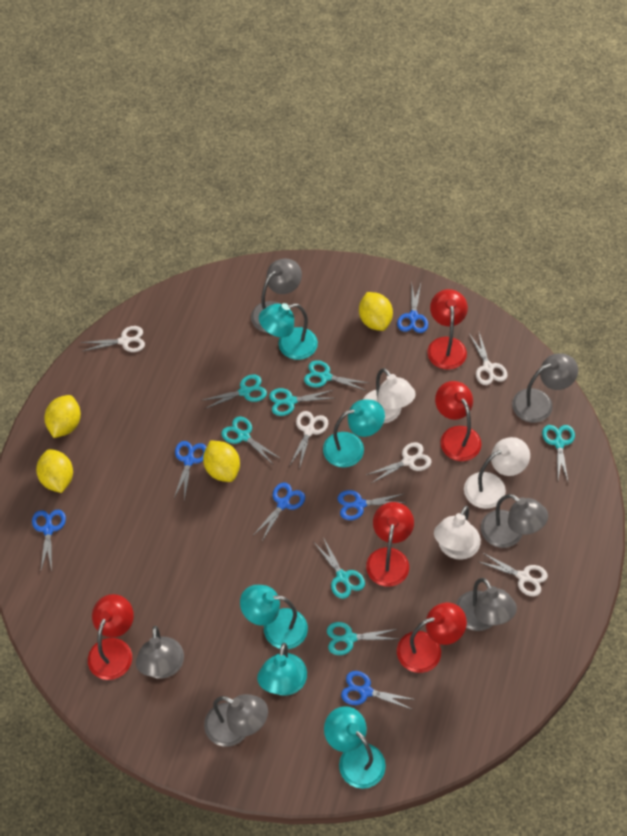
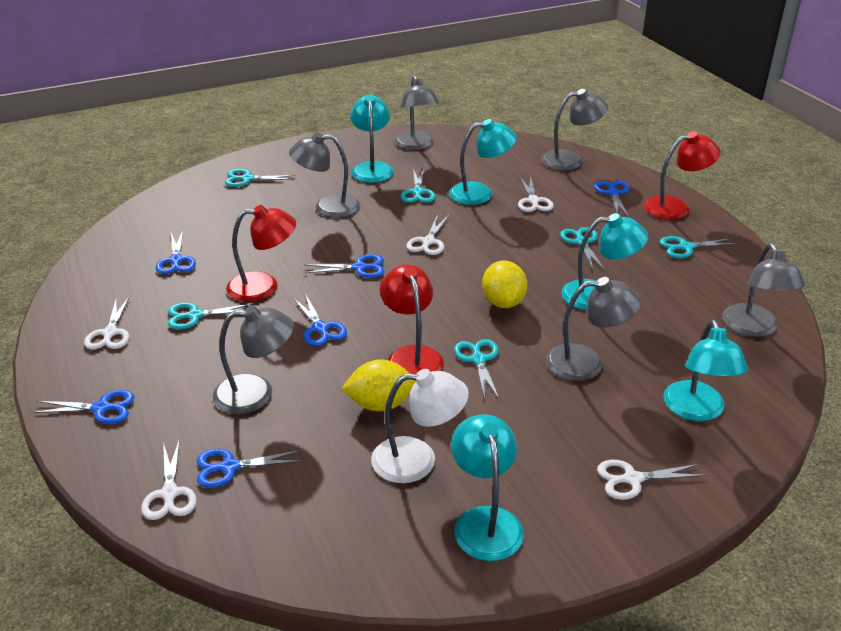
red lamp: 5 -> 3
turquoise scissors: 7 -> 6
white lamp: 3 -> 1
yellow lemon: 4 -> 2

